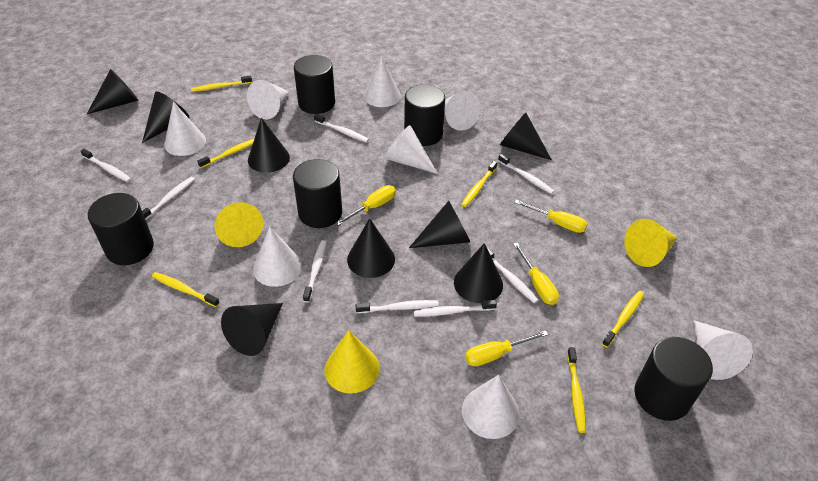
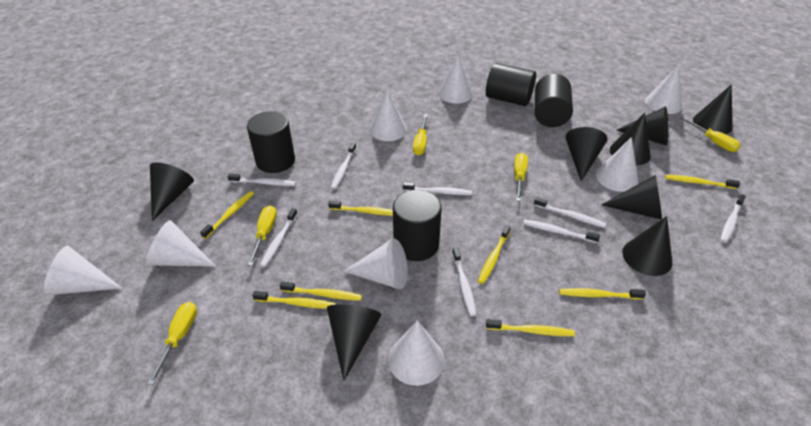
black cylinder: 5 -> 4
yellow cone: 3 -> 0
yellow screwdriver: 4 -> 5
yellow toothbrush: 6 -> 8

